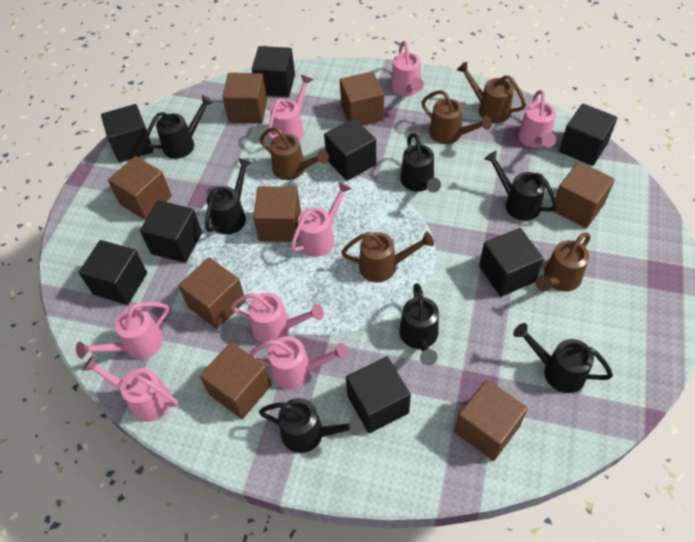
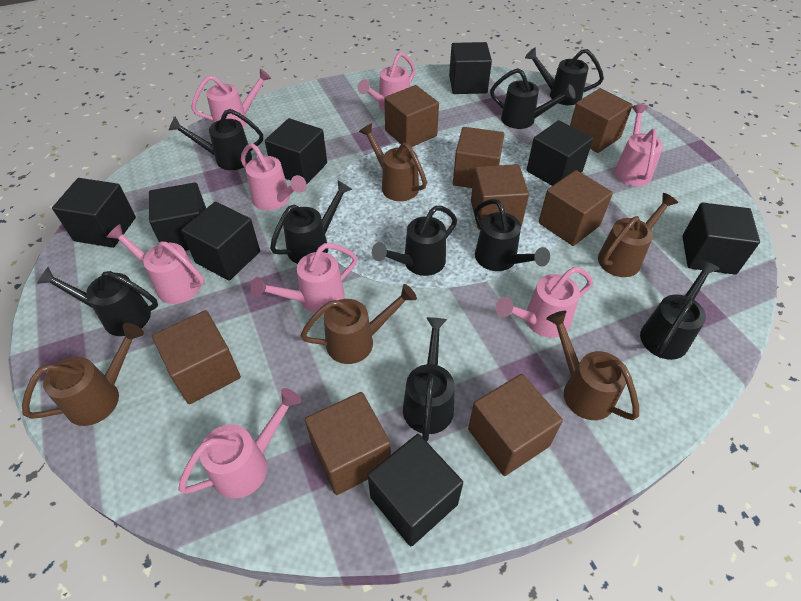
black watering can: 7 -> 9

